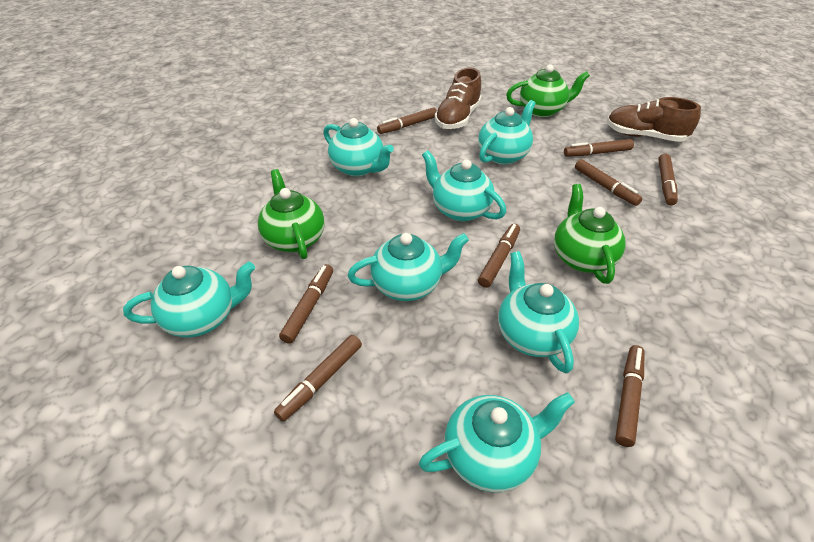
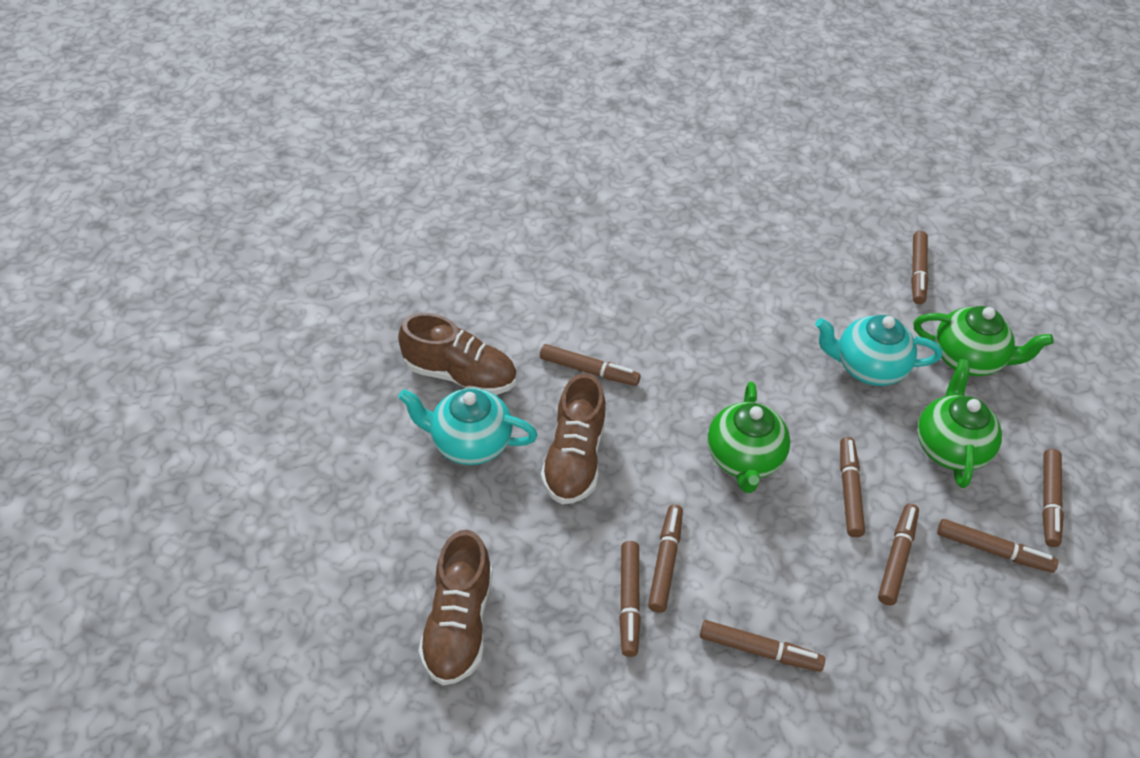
brown marker: 8 -> 9
brown shoe: 2 -> 3
turquoise teapot: 7 -> 2

